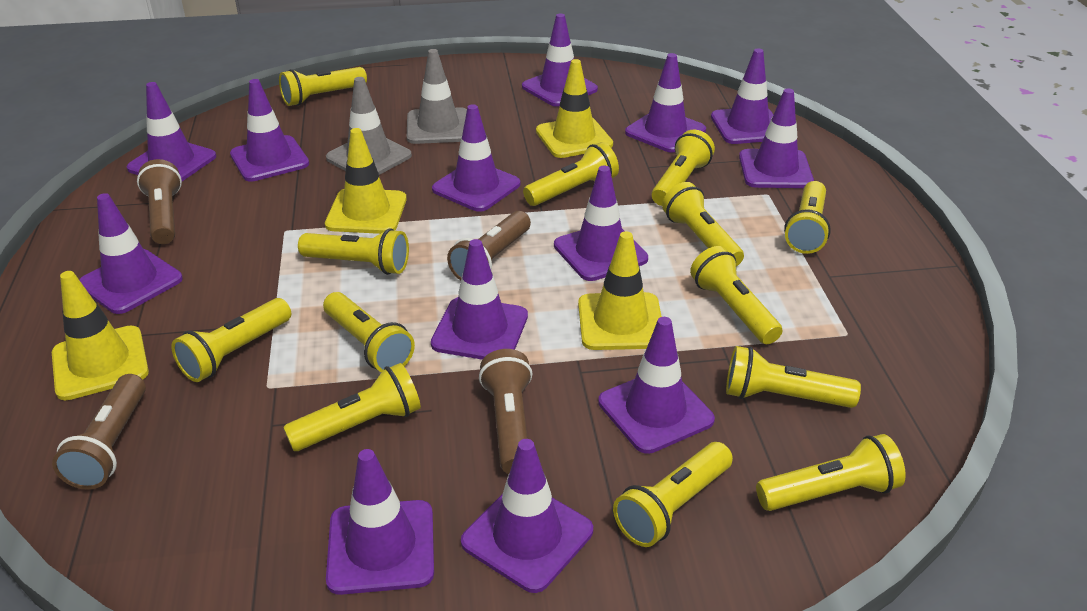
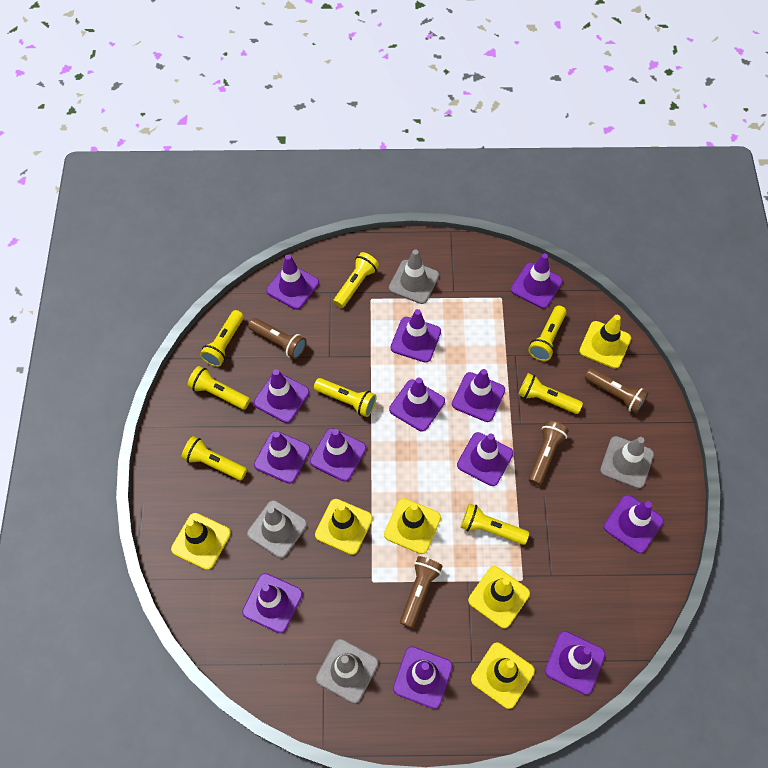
grey traffic cone: 2 -> 4
yellow flashlight: 13 -> 8
yellow traffic cone: 4 -> 6

